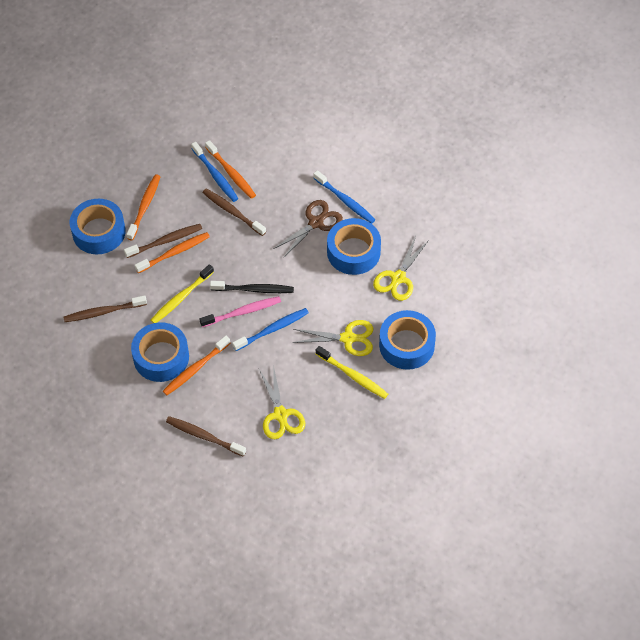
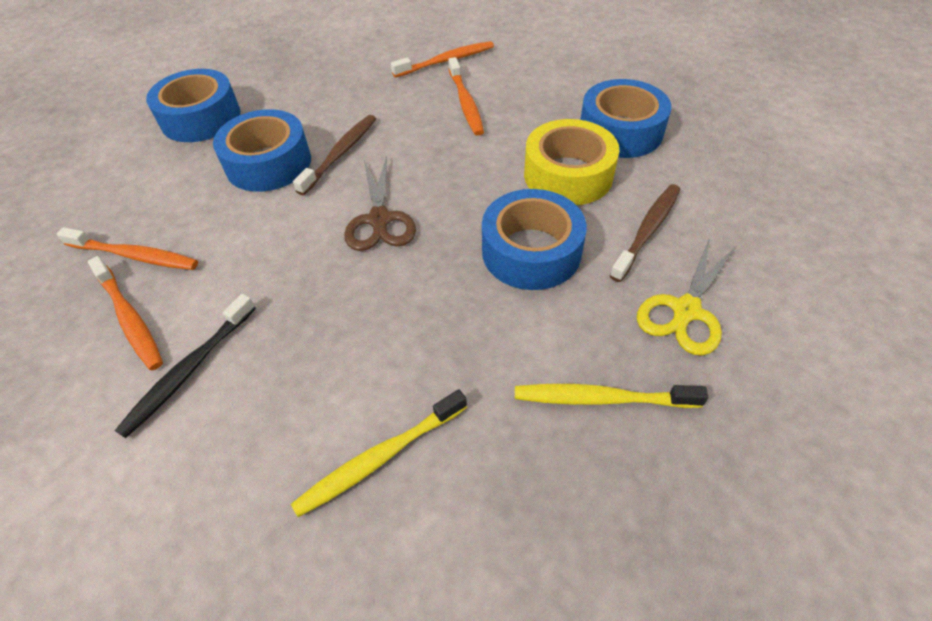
blue toothbrush: 3 -> 0
brown toothbrush: 4 -> 2
pink toothbrush: 1 -> 0
yellow scissors: 3 -> 1
yellow tape: 0 -> 1

